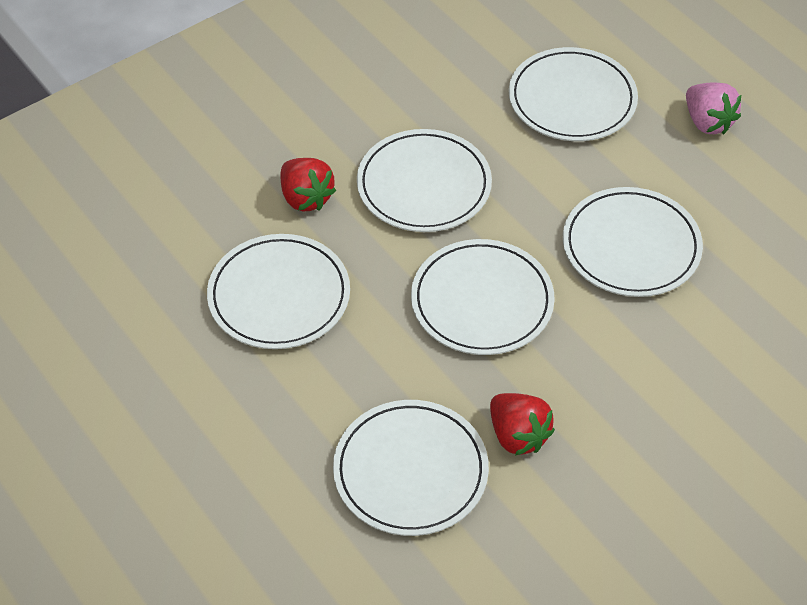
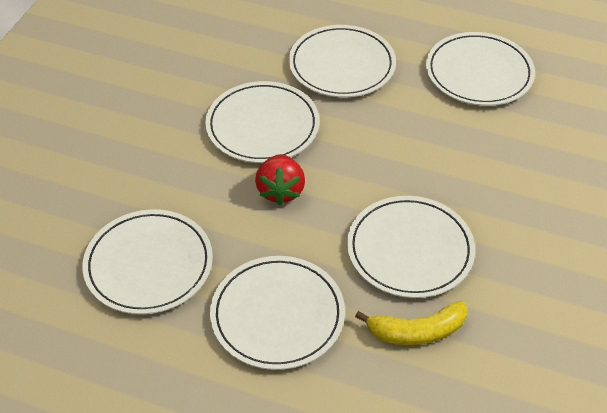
pink strawberry: 1 -> 0
red strawberry: 2 -> 1
yellow banana: 0 -> 1

